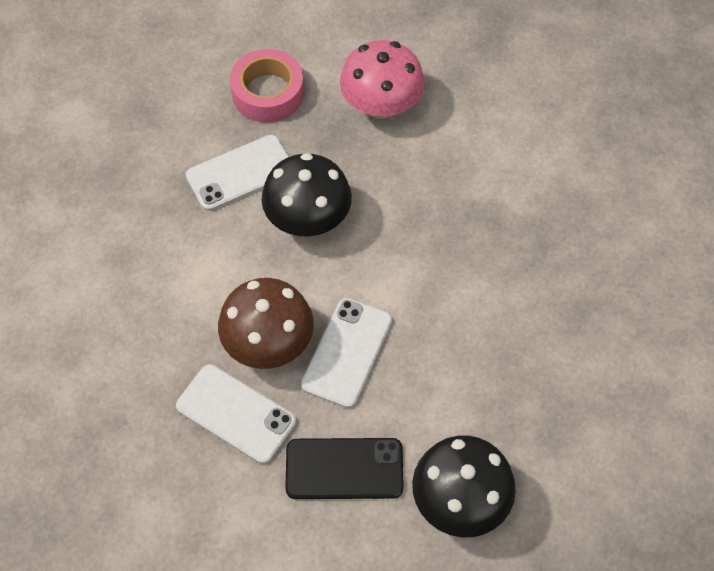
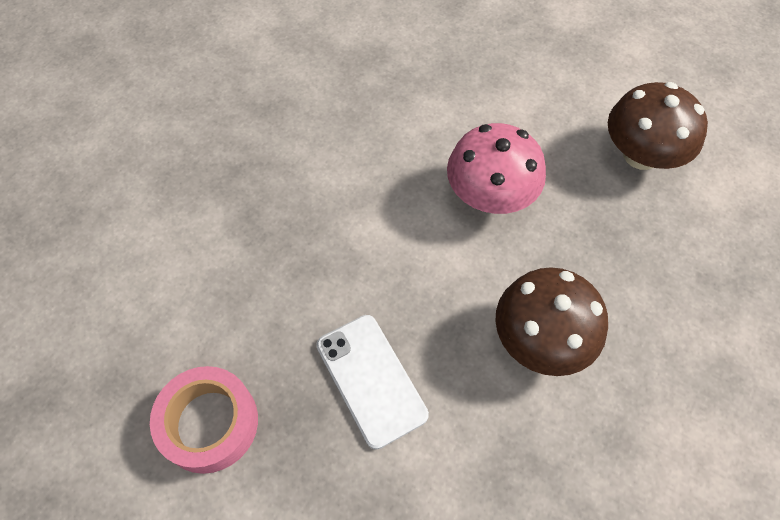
black mushroom: 2 -> 0
black phone: 1 -> 0
brown mushroom: 1 -> 2
white phone: 3 -> 1

